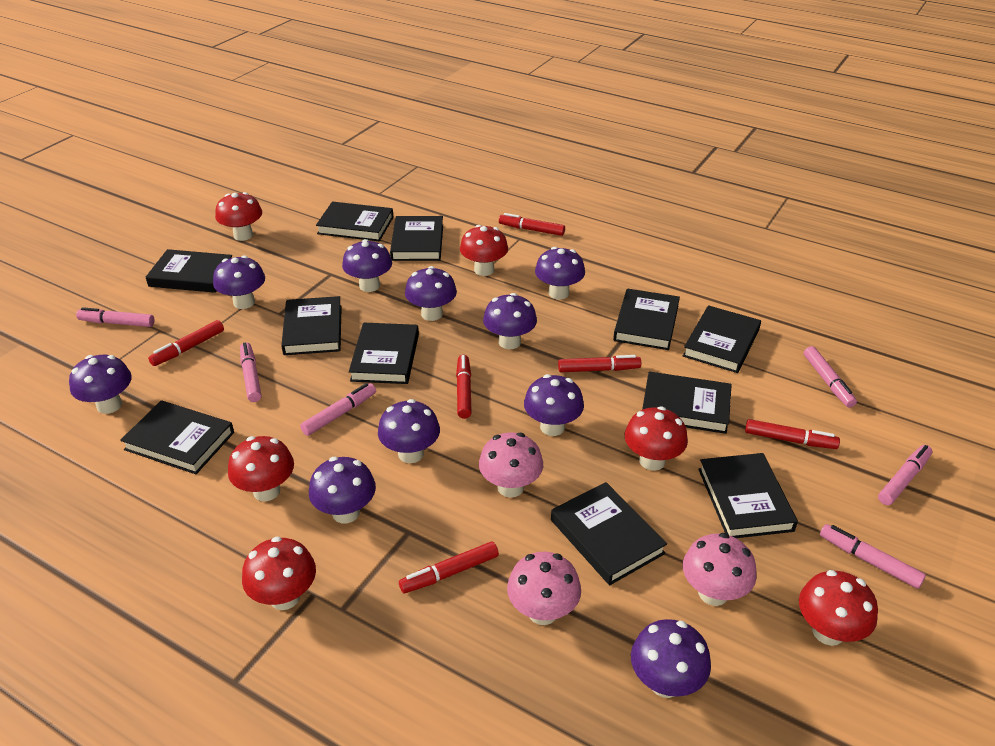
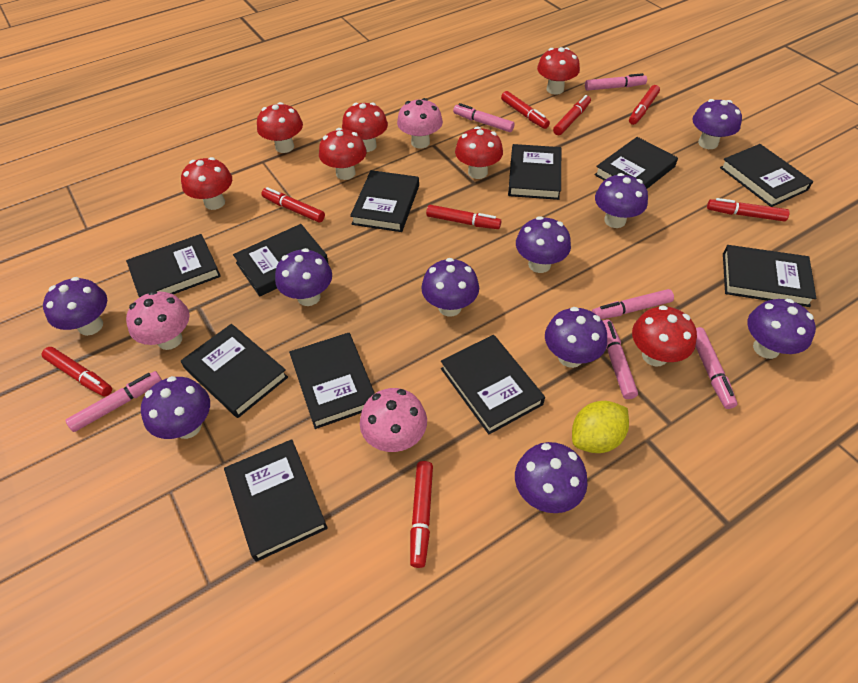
red marker: 6 -> 8
red mushroom: 6 -> 7
yellow lemon: 0 -> 1

